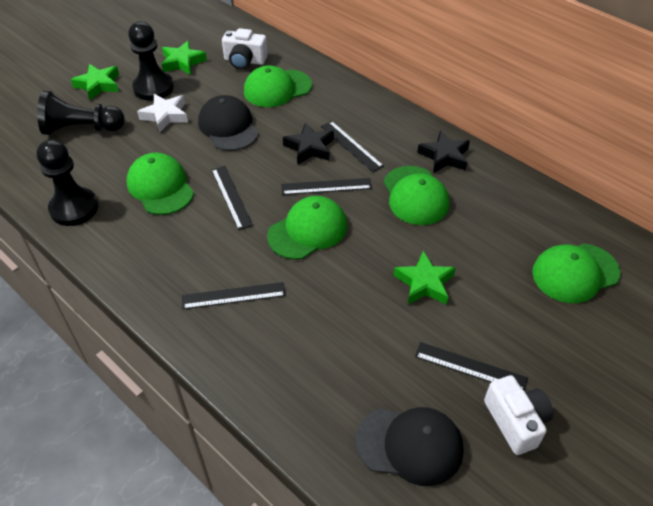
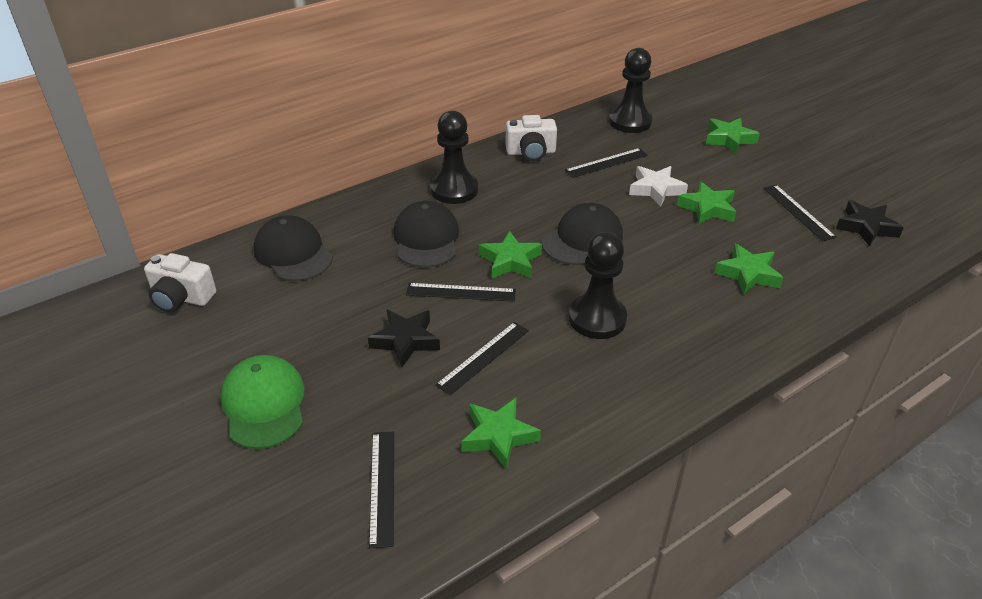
black cap: 2 -> 3
green cap: 5 -> 1
green star: 3 -> 5

